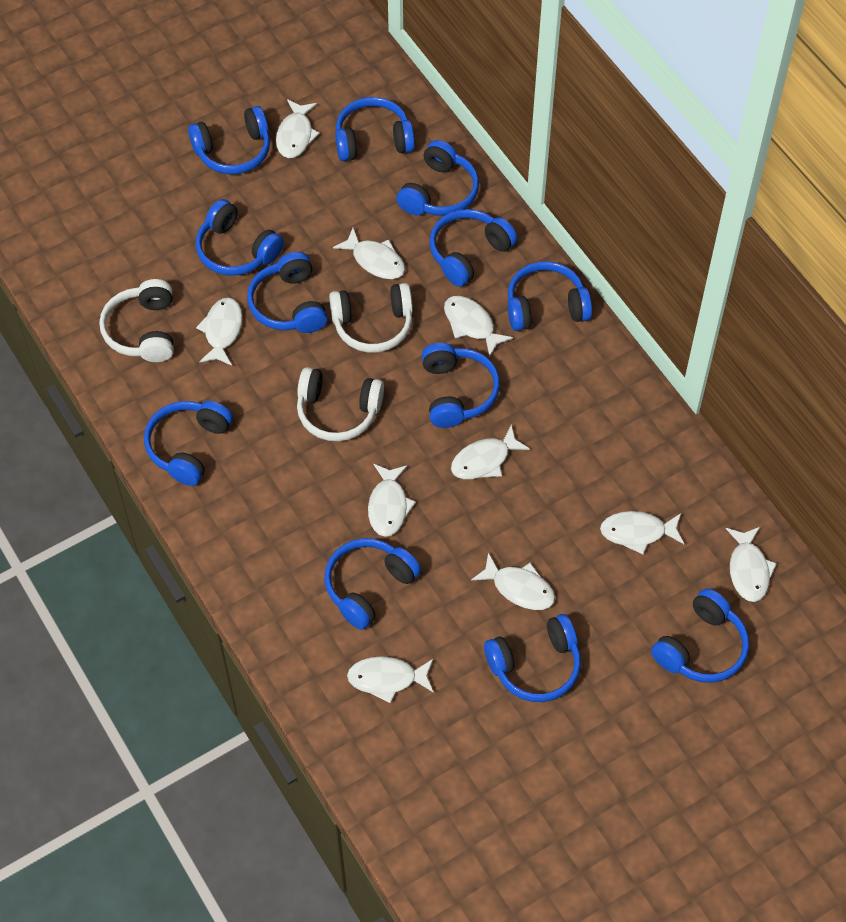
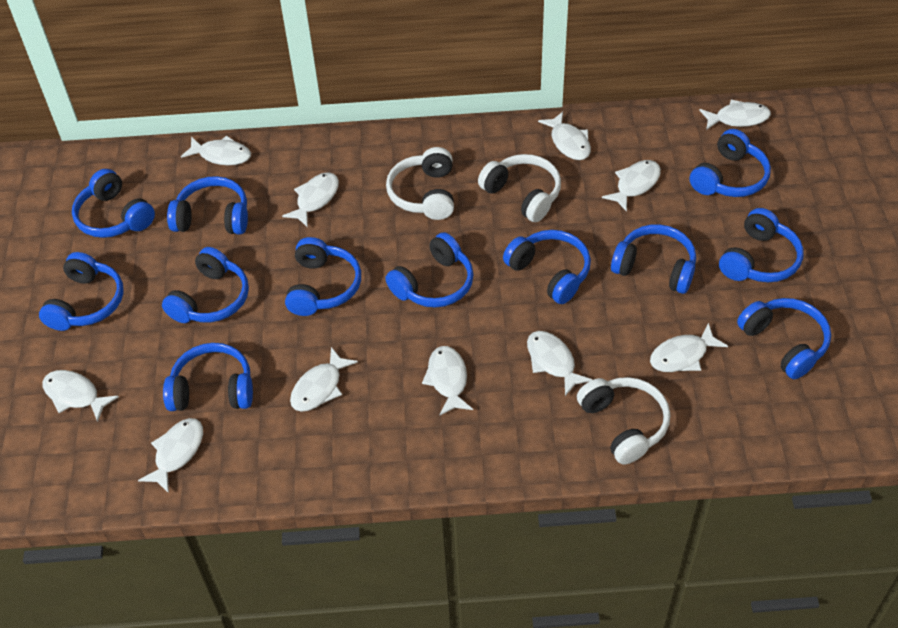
white fish: 10 -> 11

